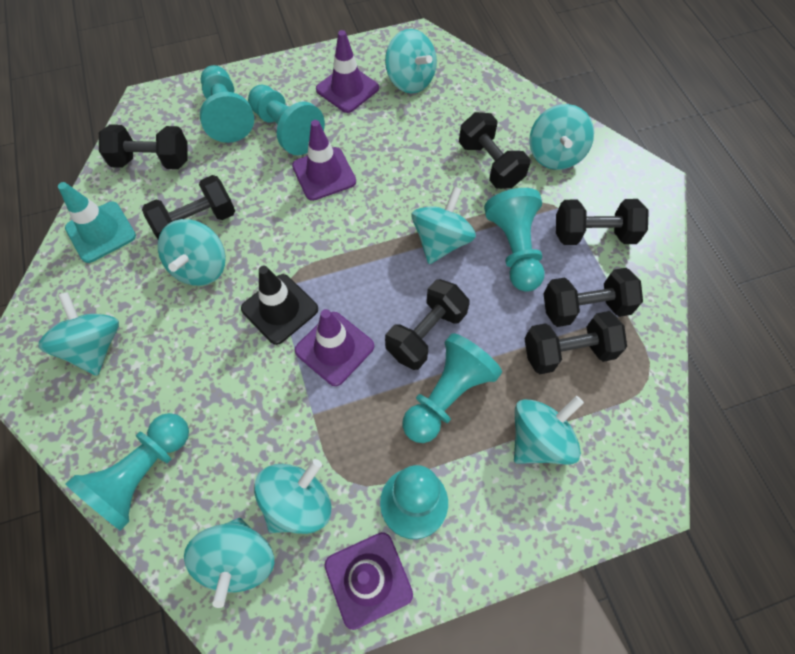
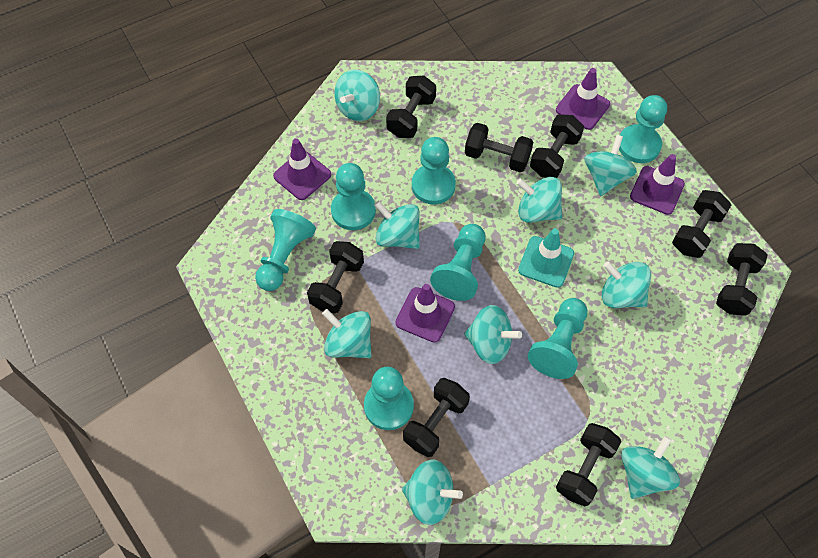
black dumbbell: 7 -> 8
black traffic cone: 1 -> 0
turquoise pawn: 6 -> 7
turquoise spinning top: 8 -> 9

